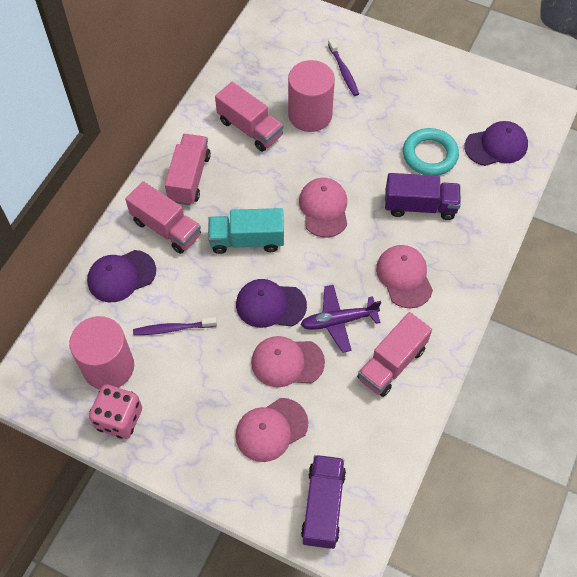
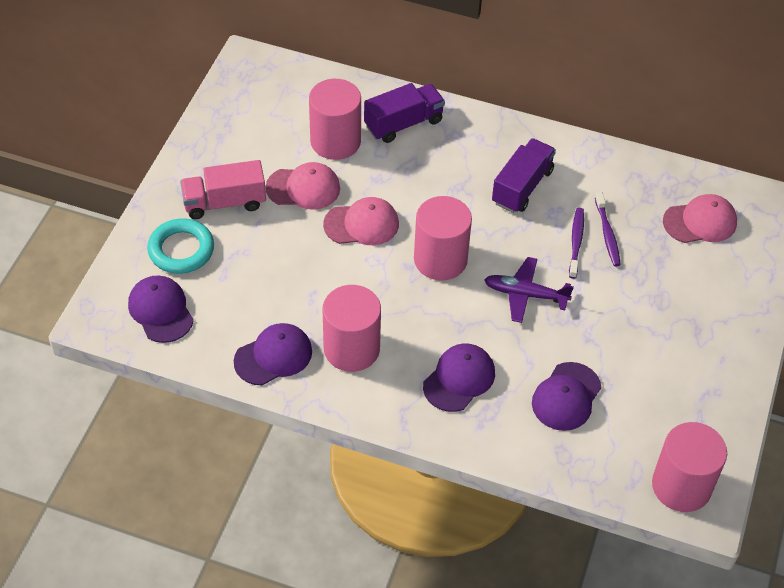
pink cap: 4 -> 3
pink cylinder: 2 -> 4
pink dice: 1 -> 0
pink truck: 4 -> 1
purple cap: 3 -> 4
turquoise truck: 1 -> 0

